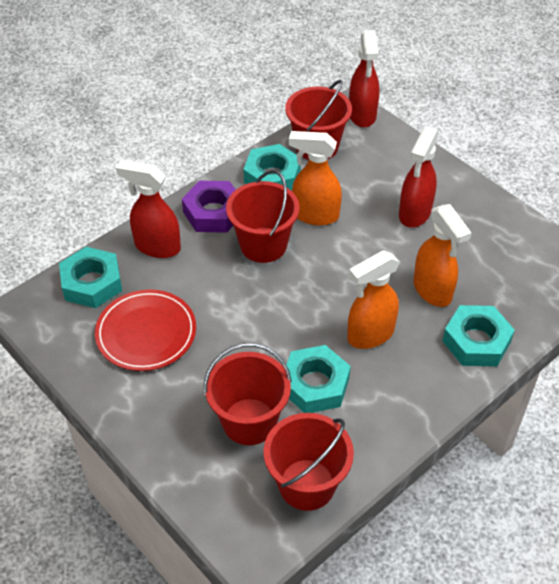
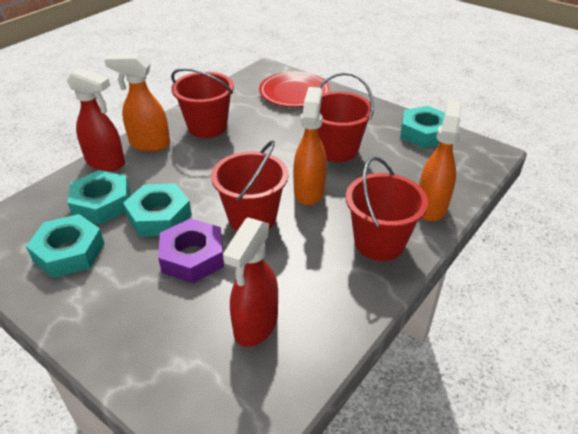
red spray bottle: 3 -> 2

